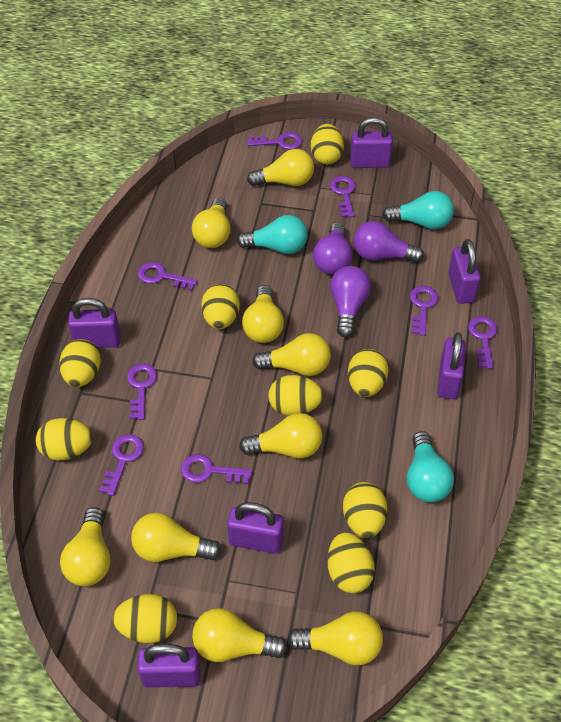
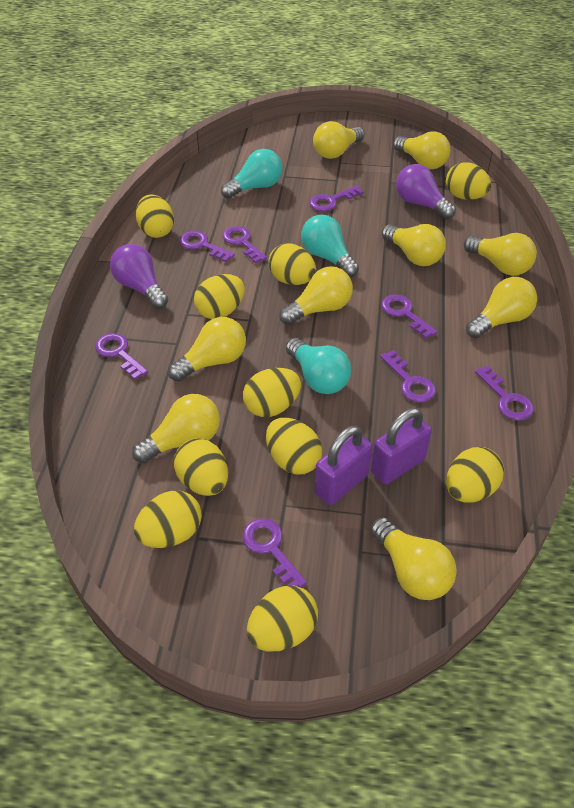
purple light bulb: 3 -> 2
purple padlock: 6 -> 2
yellow egg: 9 -> 10

